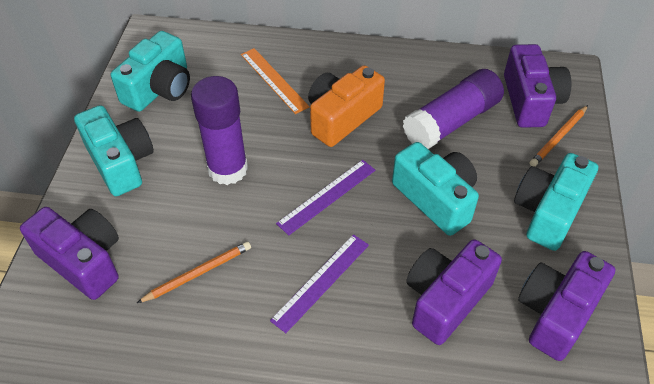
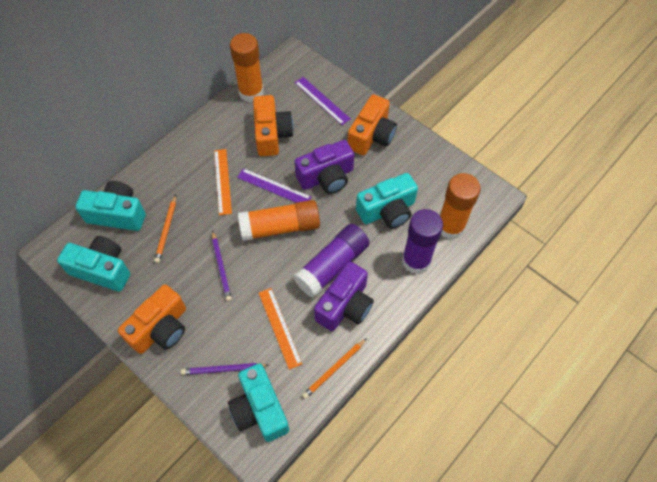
orange camera: 1 -> 3
orange glue stick: 0 -> 3
orange ruler: 1 -> 2
purple camera: 4 -> 2
purple pencil: 0 -> 2

